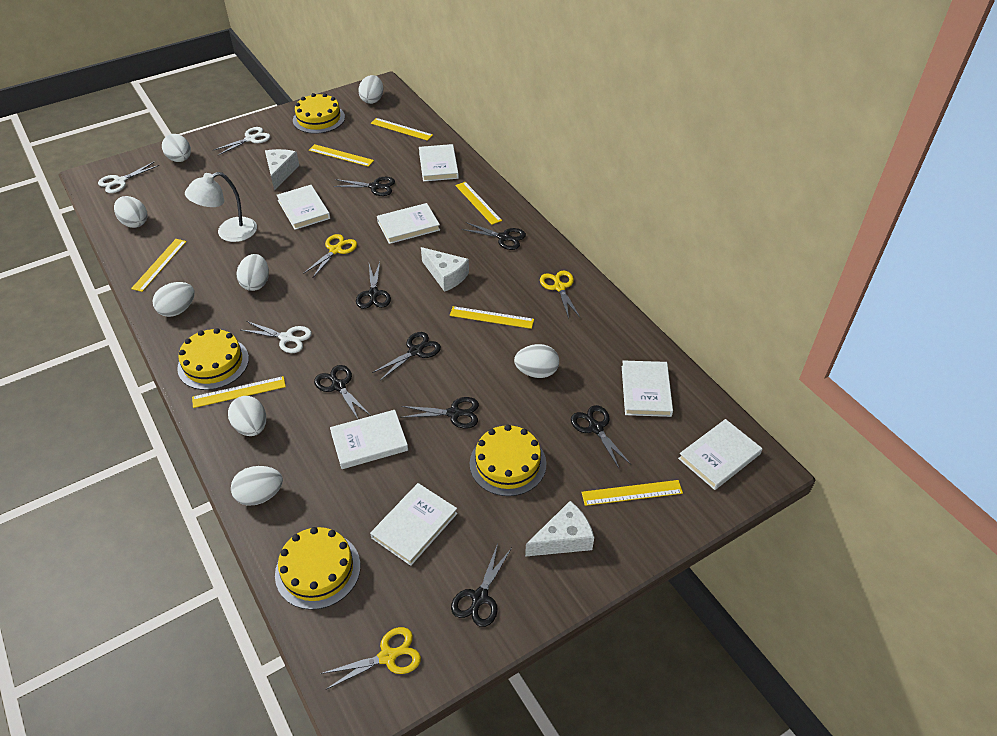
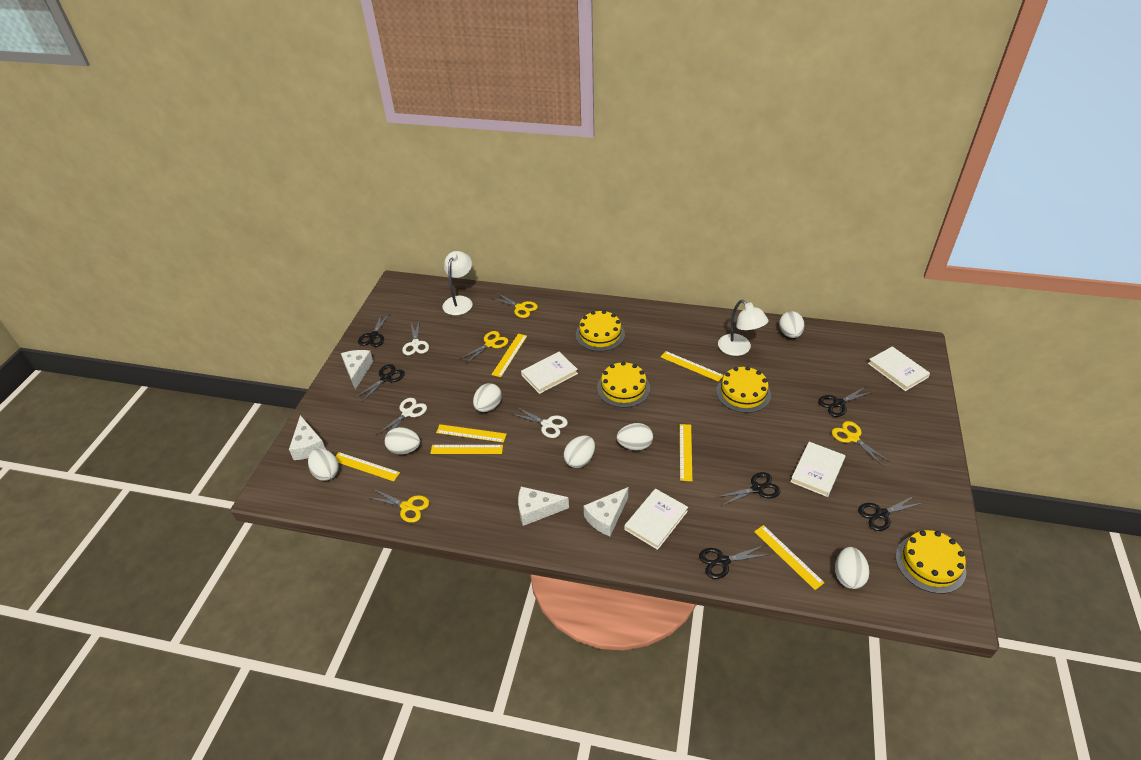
black scissors: 8 -> 6
white book: 7 -> 4
white cheese: 3 -> 4
white egg: 8 -> 7
white lamp: 1 -> 2
yellow scissors: 3 -> 4

